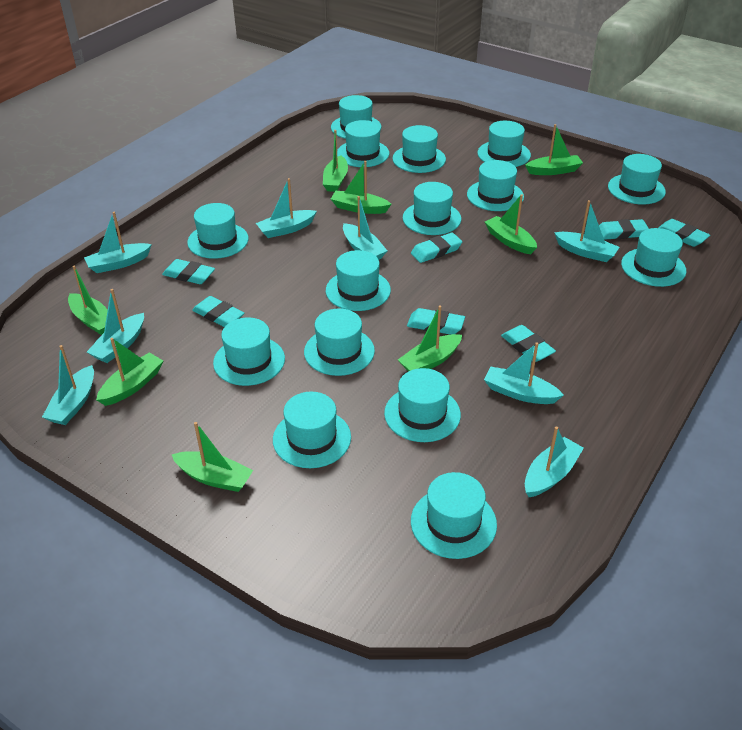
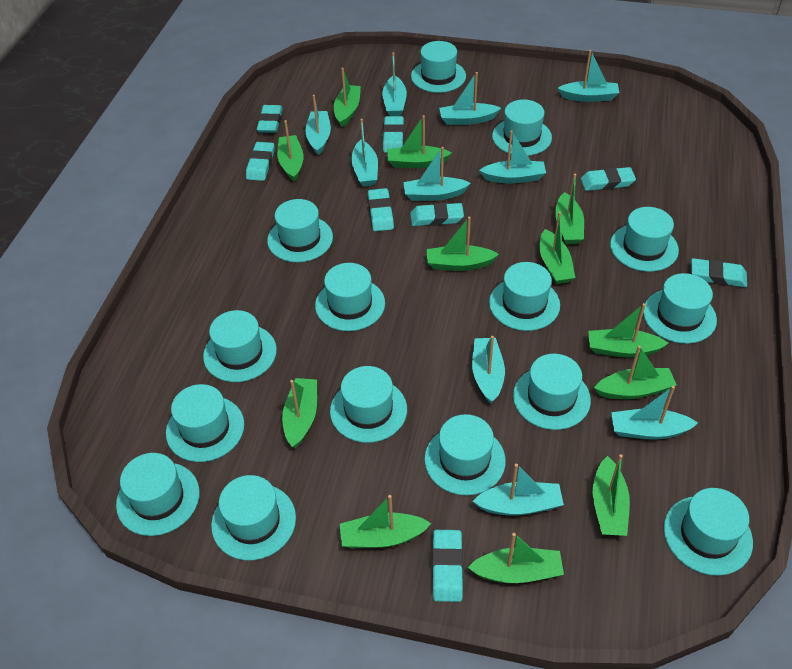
green boat: 8 -> 12
turquoise boat: 8 -> 10
turquoise eraser: 7 -> 8

